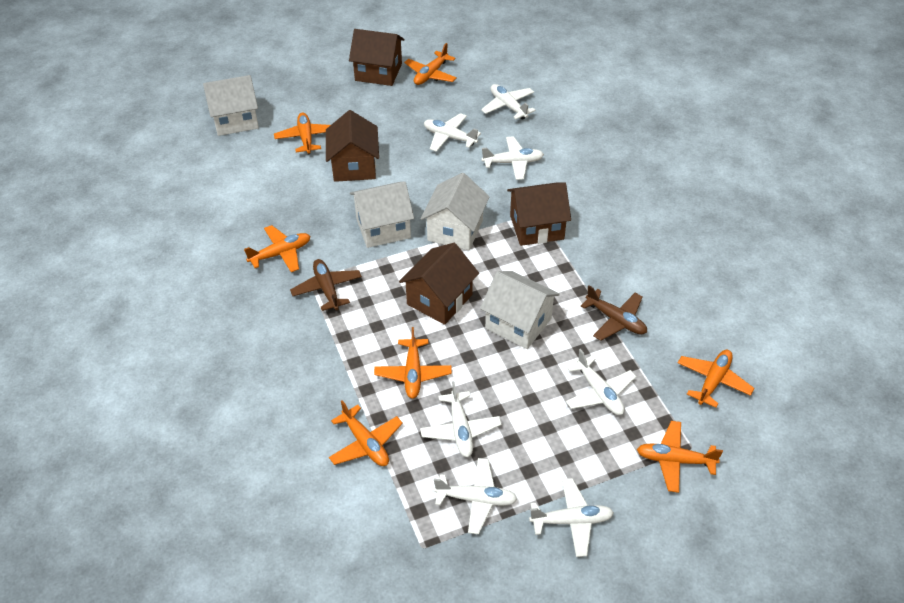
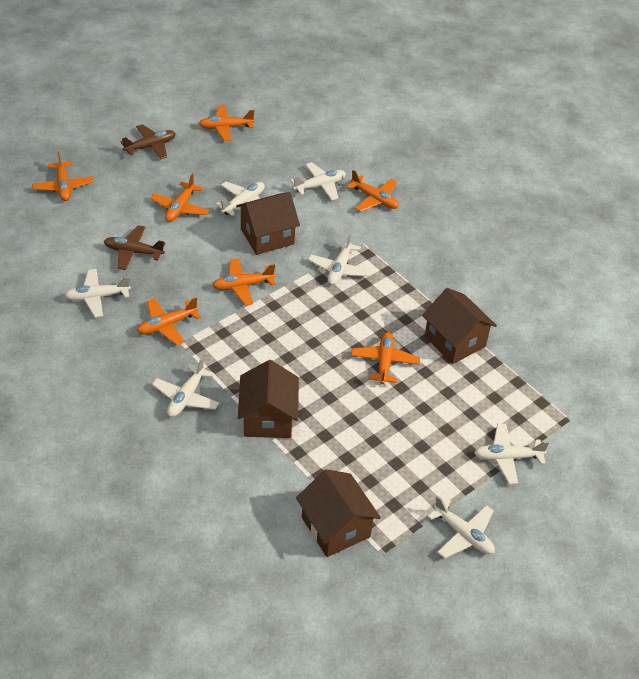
white house: 4 -> 0

